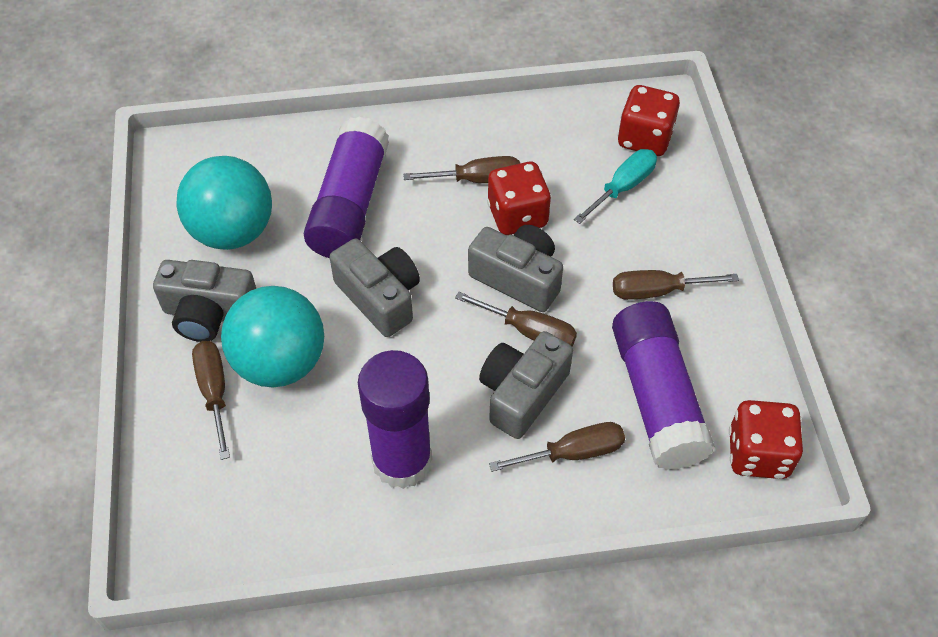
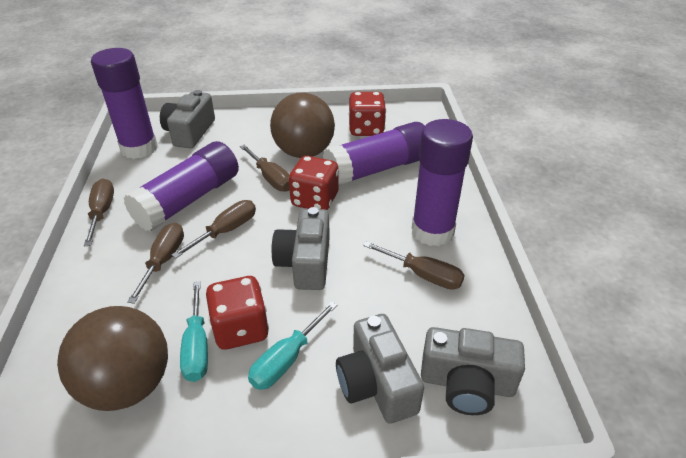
brown ball: 0 -> 2
purple glue stick: 3 -> 4
turquoise ball: 2 -> 0
turquoise screwdriver: 1 -> 2

